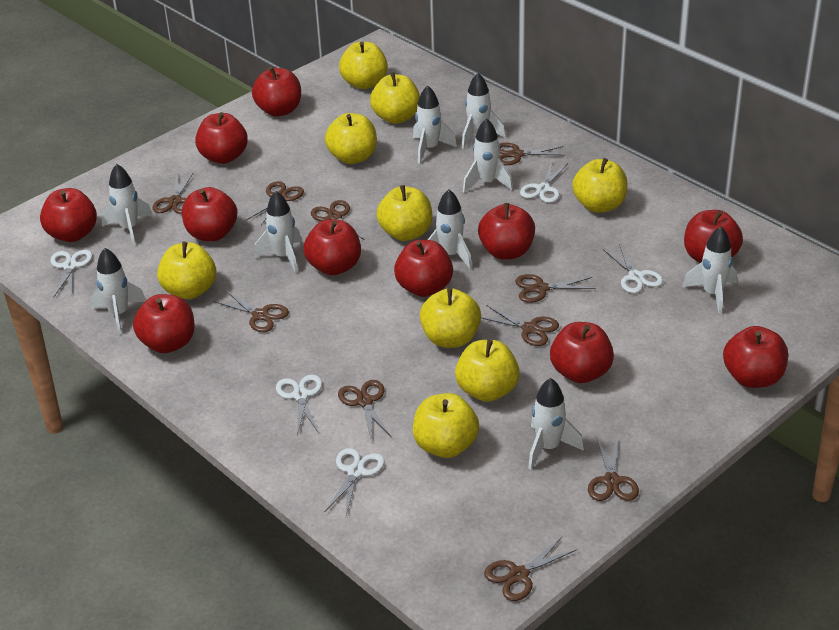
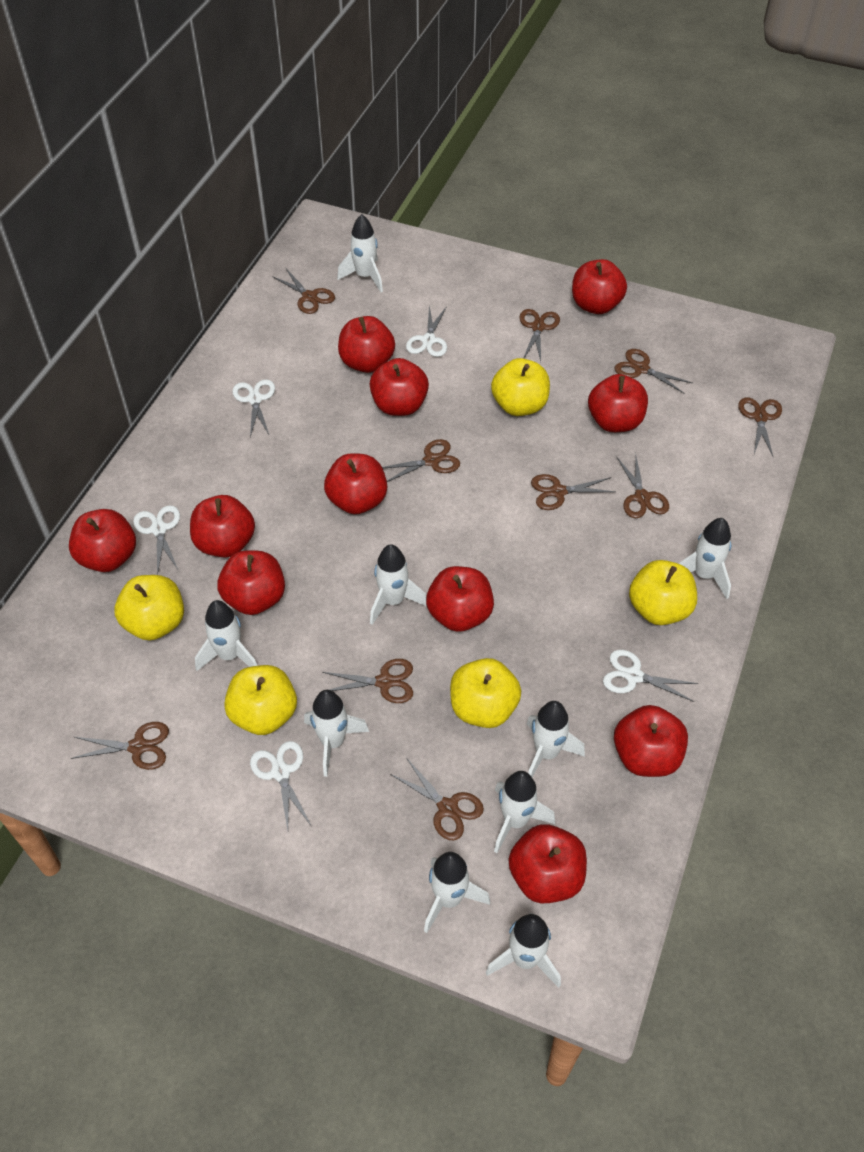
yellow apple: 9 -> 5

